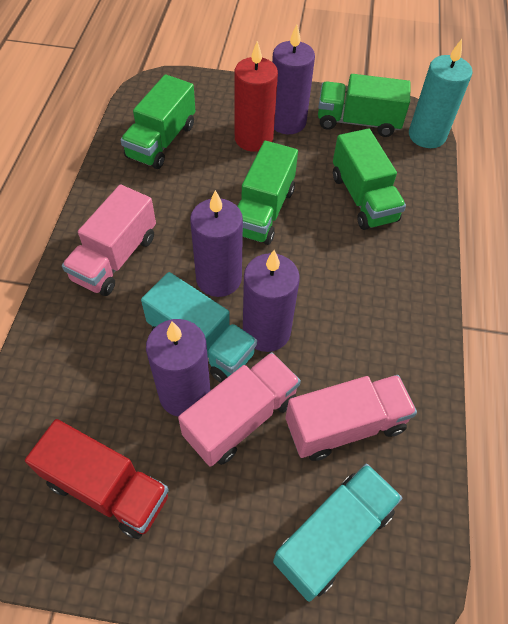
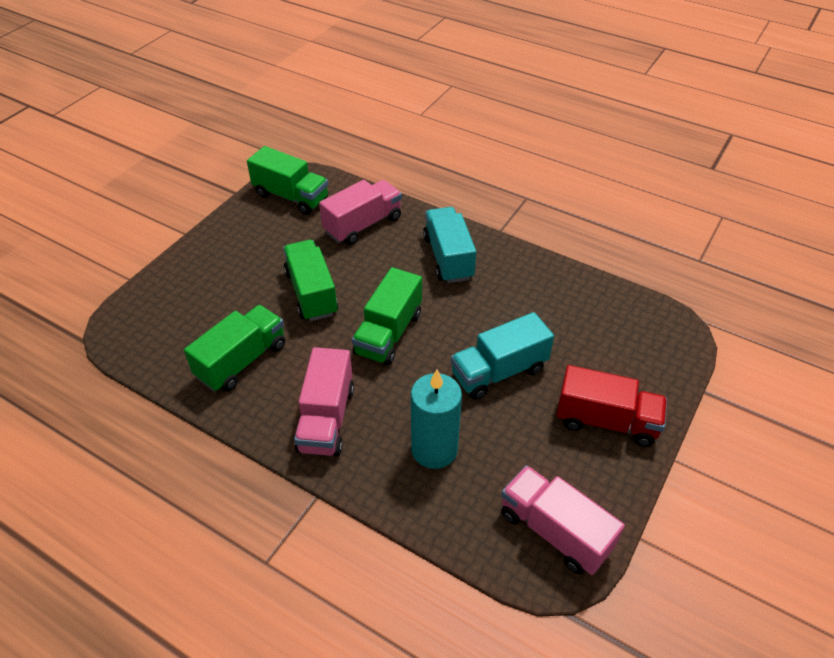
purple candle: 4 -> 0
red candle: 1 -> 0

